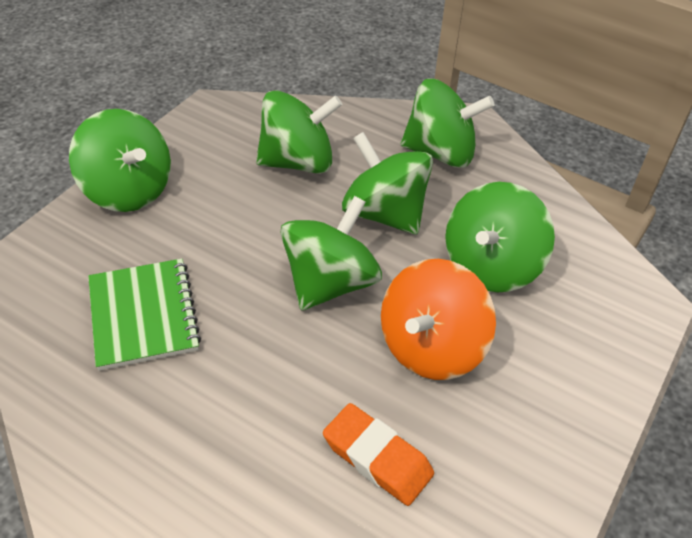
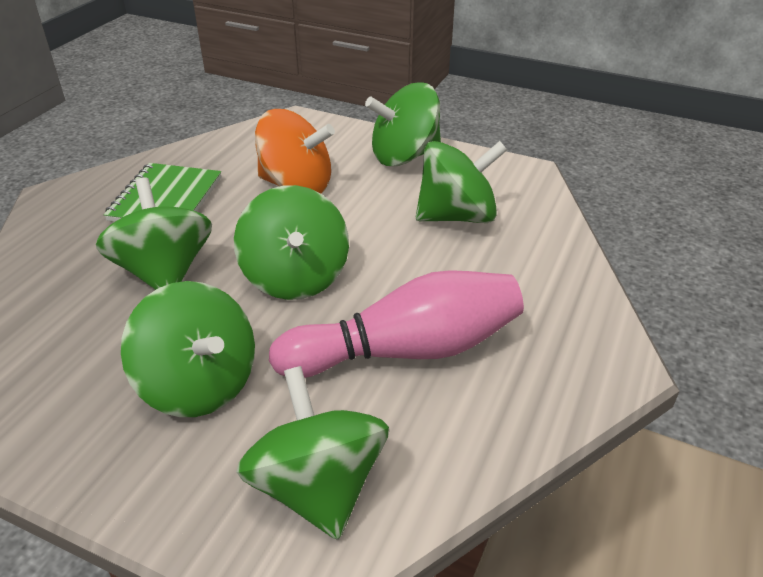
orange eraser: 1 -> 0
pink bowling pin: 0 -> 1

